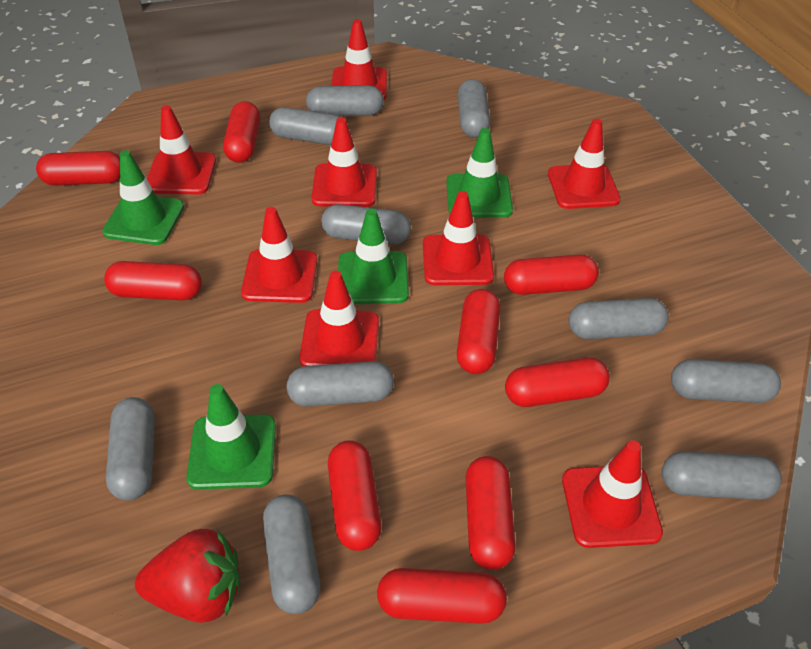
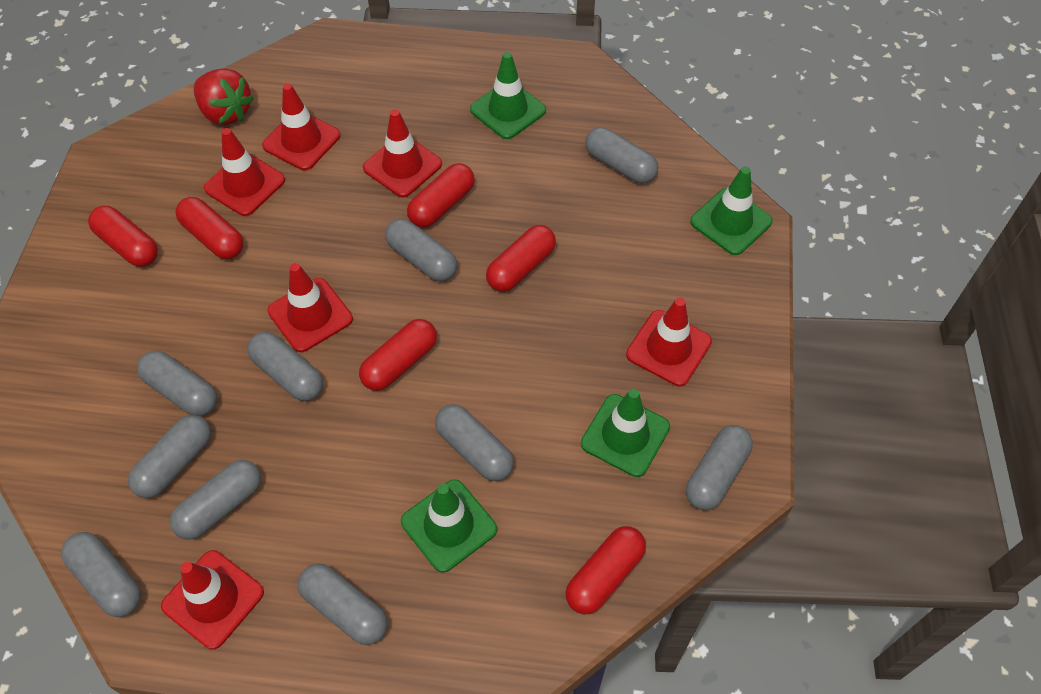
red capsule: 9 -> 6
red traffic cone: 8 -> 6

